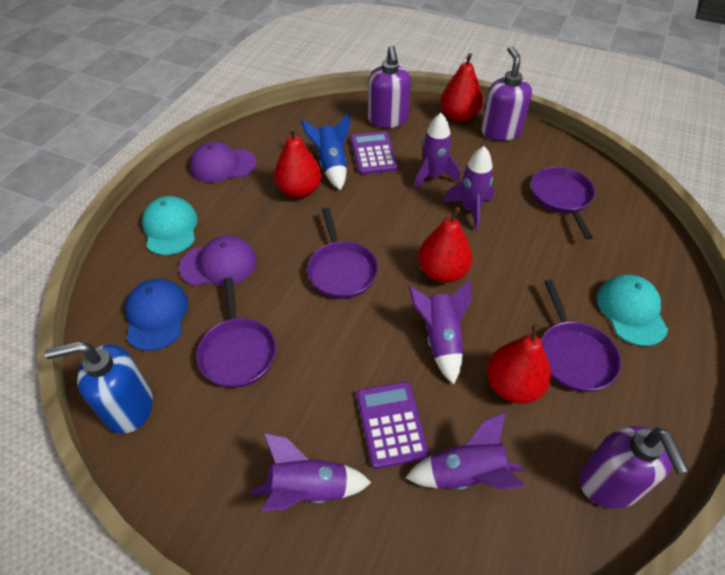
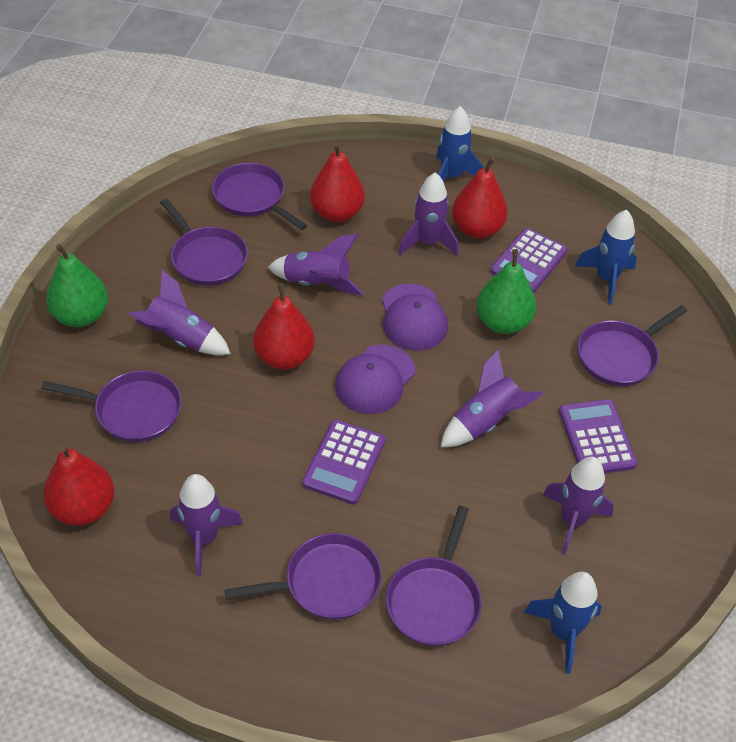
blue cap: 1 -> 0
blue rocket: 1 -> 3
blue soap dispenser: 1 -> 0
green pear: 0 -> 2
purple calculator: 2 -> 3
purple pan: 4 -> 6
purple rocket: 5 -> 6
purple soap dispenser: 3 -> 0
turquoise cap: 2 -> 0

